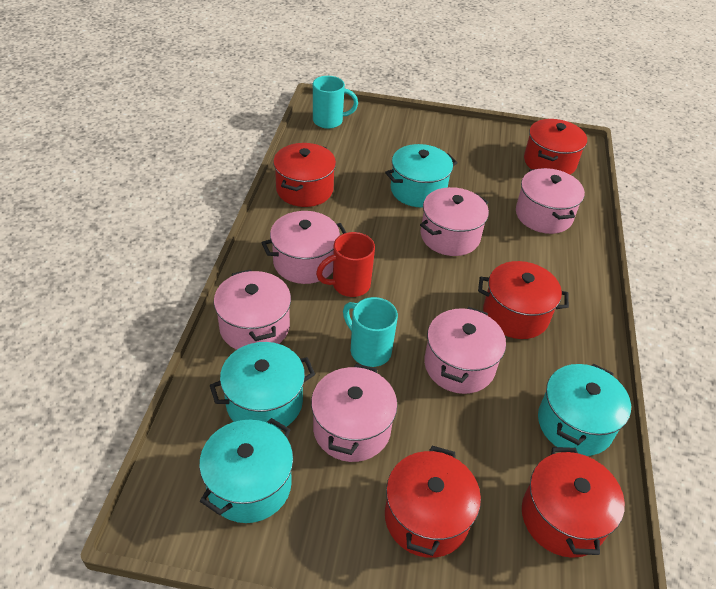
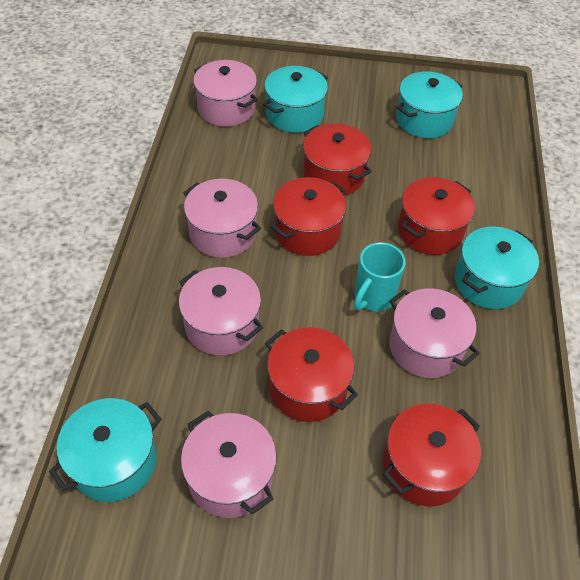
pink pot: 6 -> 5
red mug: 1 -> 0
turquoise mug: 2 -> 1

